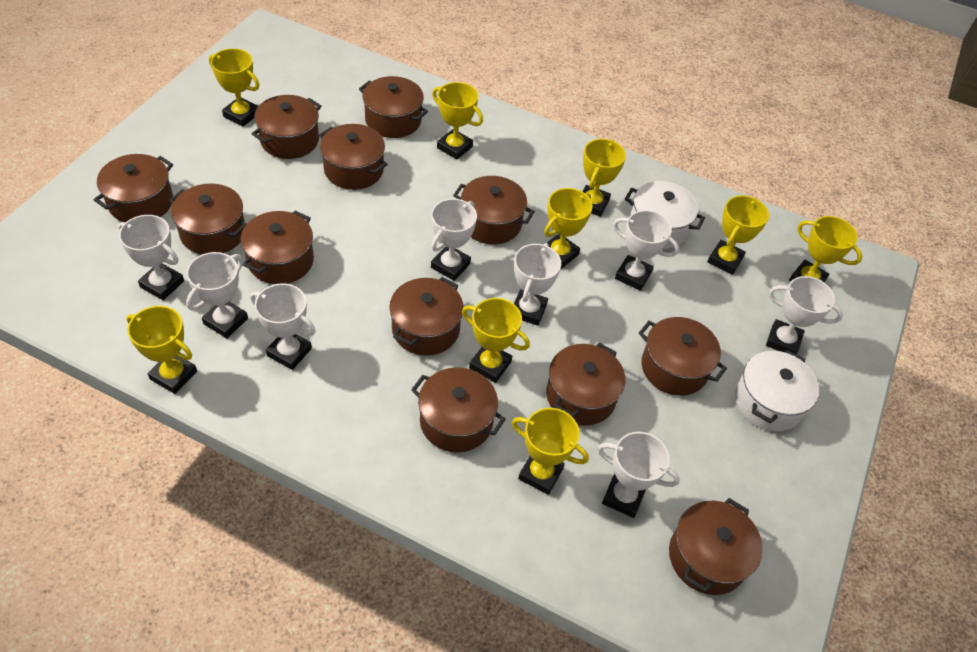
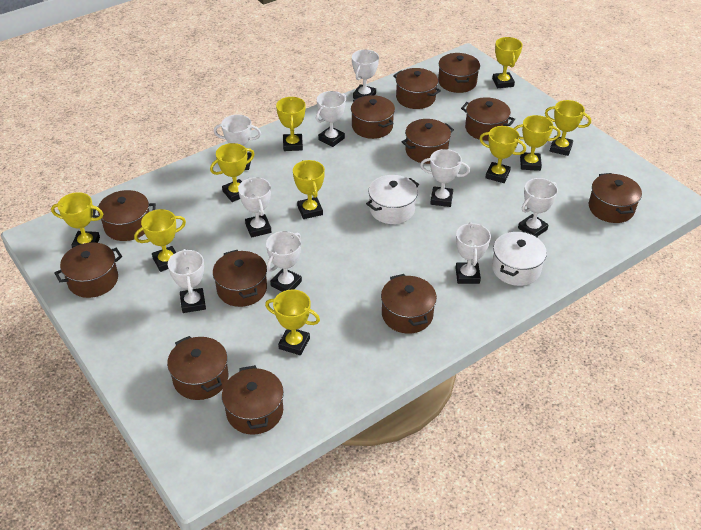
white trophy: 8 -> 9
yellow trophy: 9 -> 10

